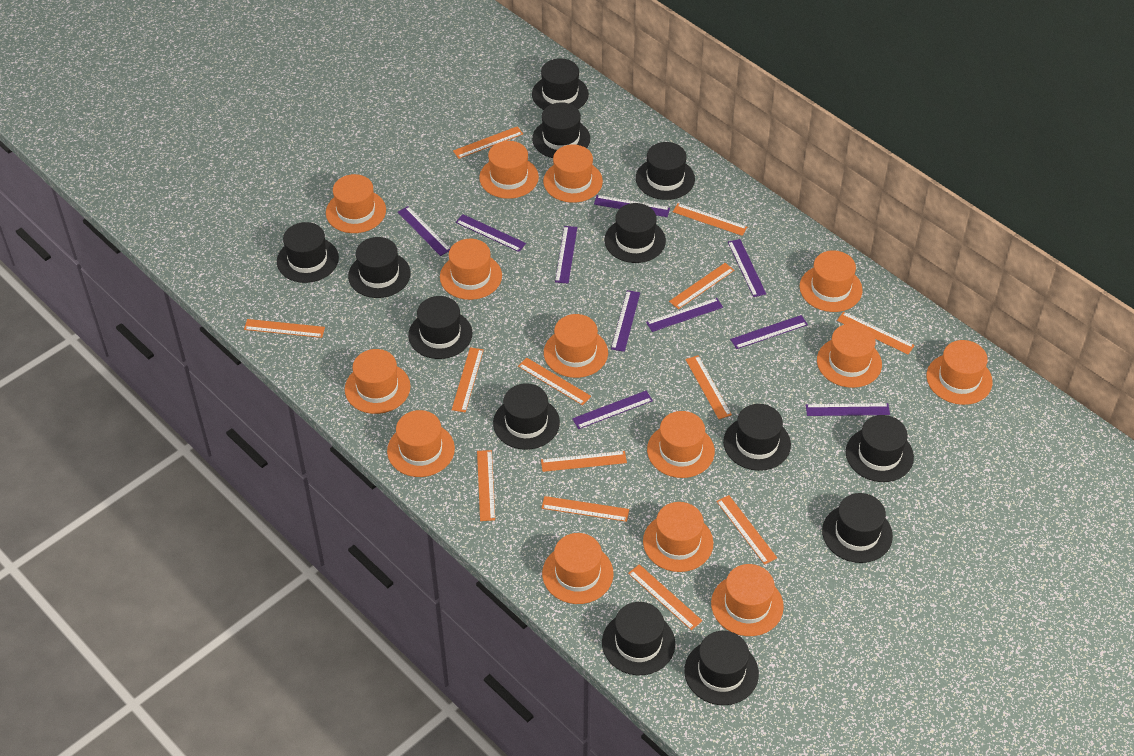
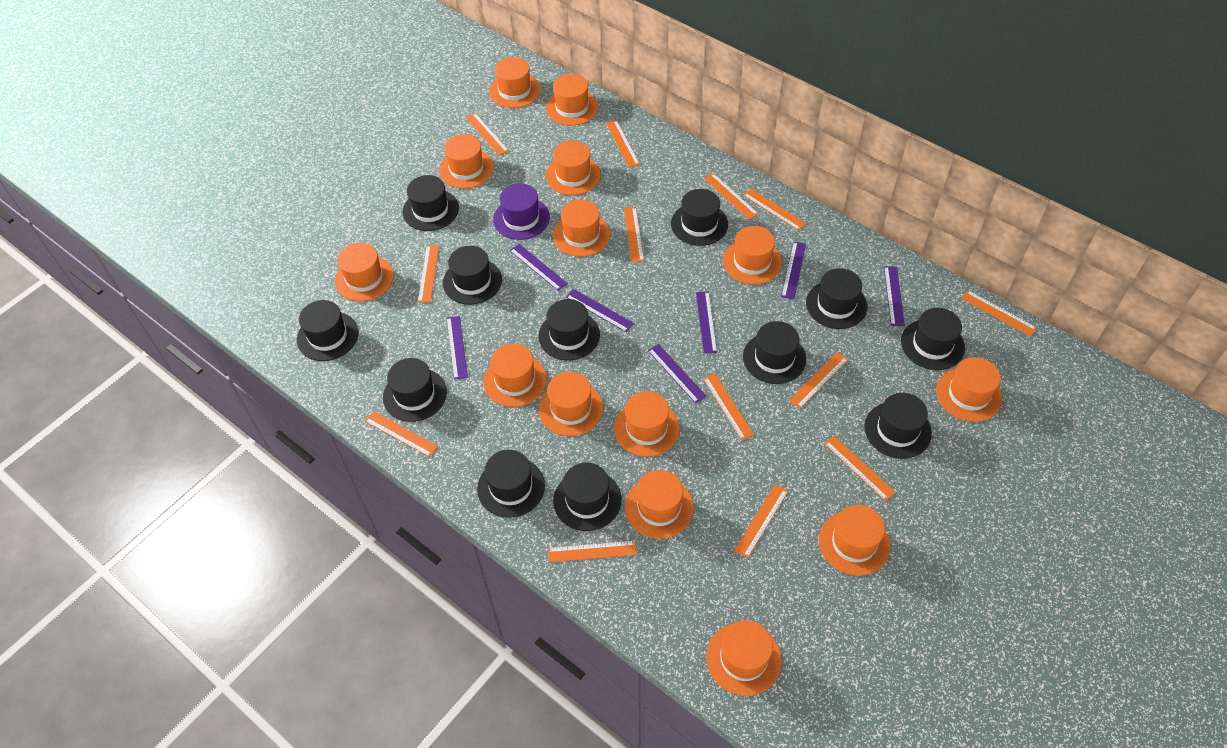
black hat: 13 -> 12
purple hat: 0 -> 1
purple ruler: 10 -> 7

